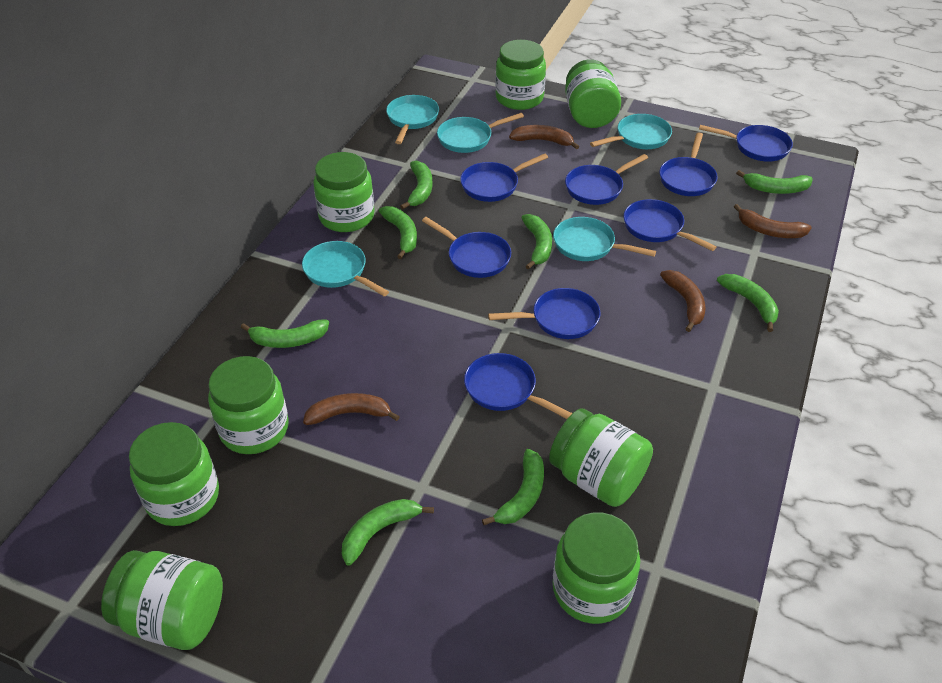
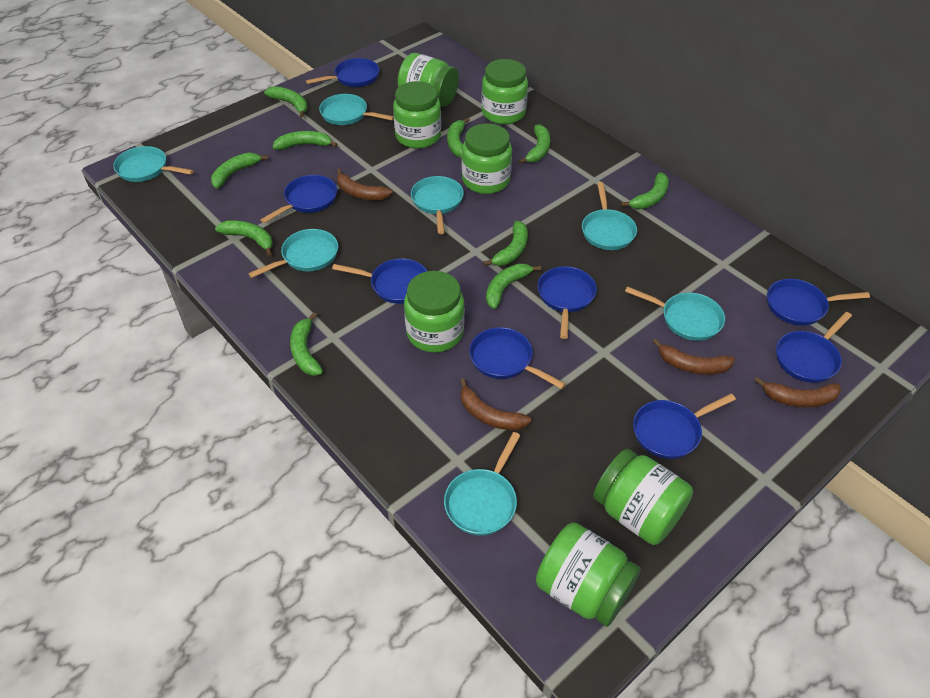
green banana: 8 -> 10
green jar: 8 -> 7
turquoise pan: 5 -> 7

